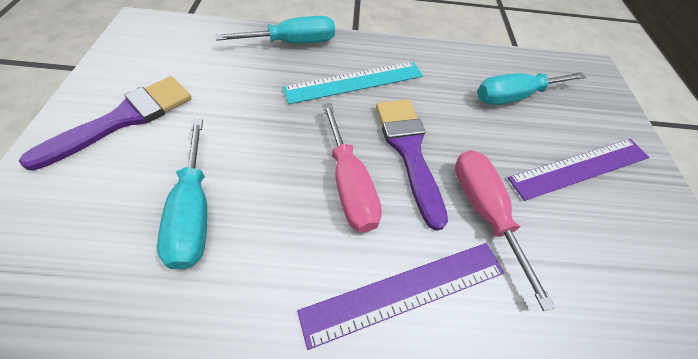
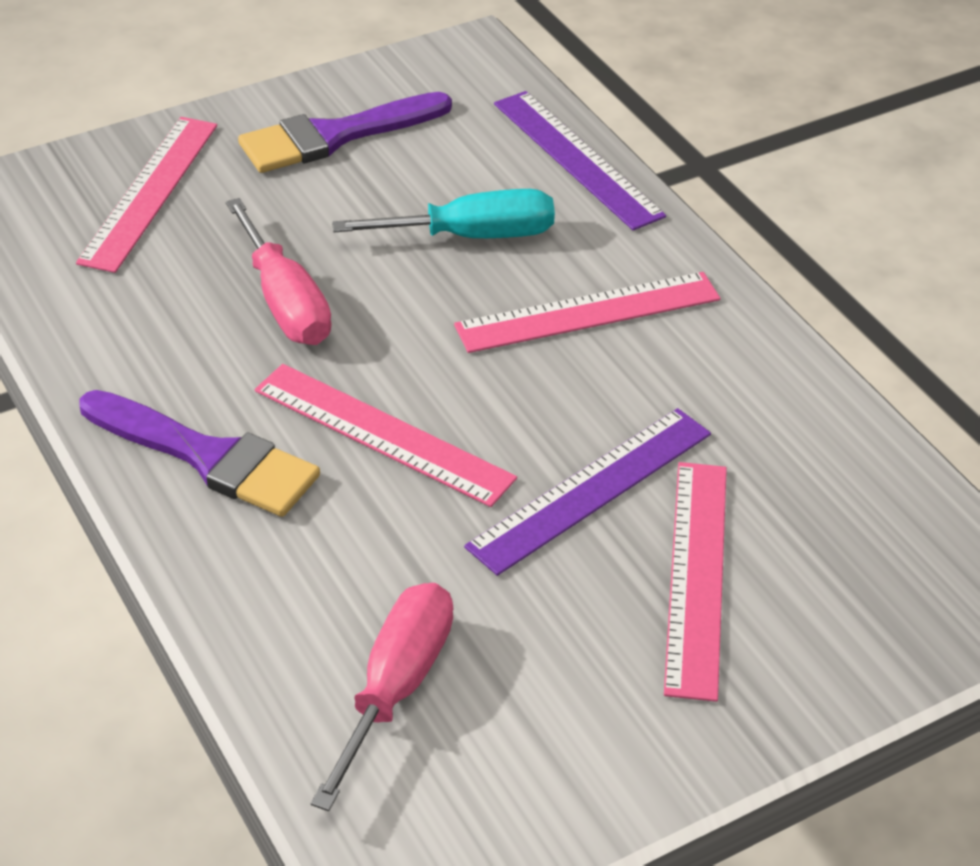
pink ruler: 0 -> 4
turquoise ruler: 1 -> 0
turquoise screwdriver: 3 -> 1

